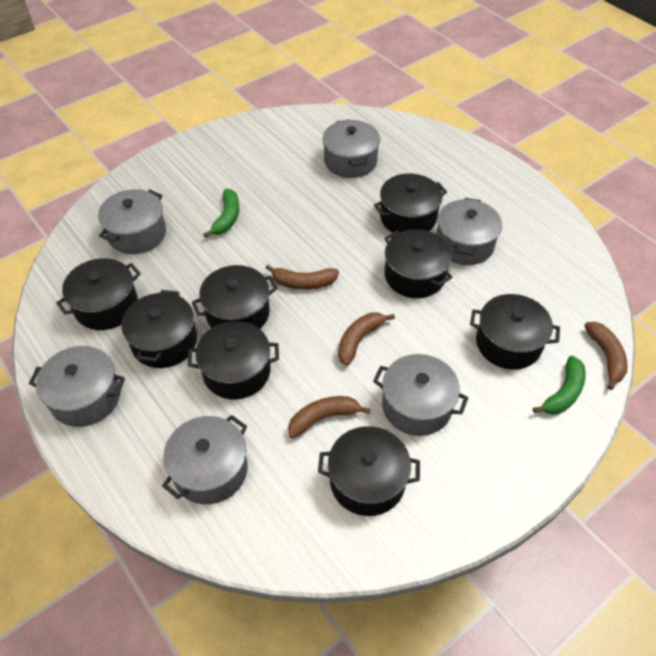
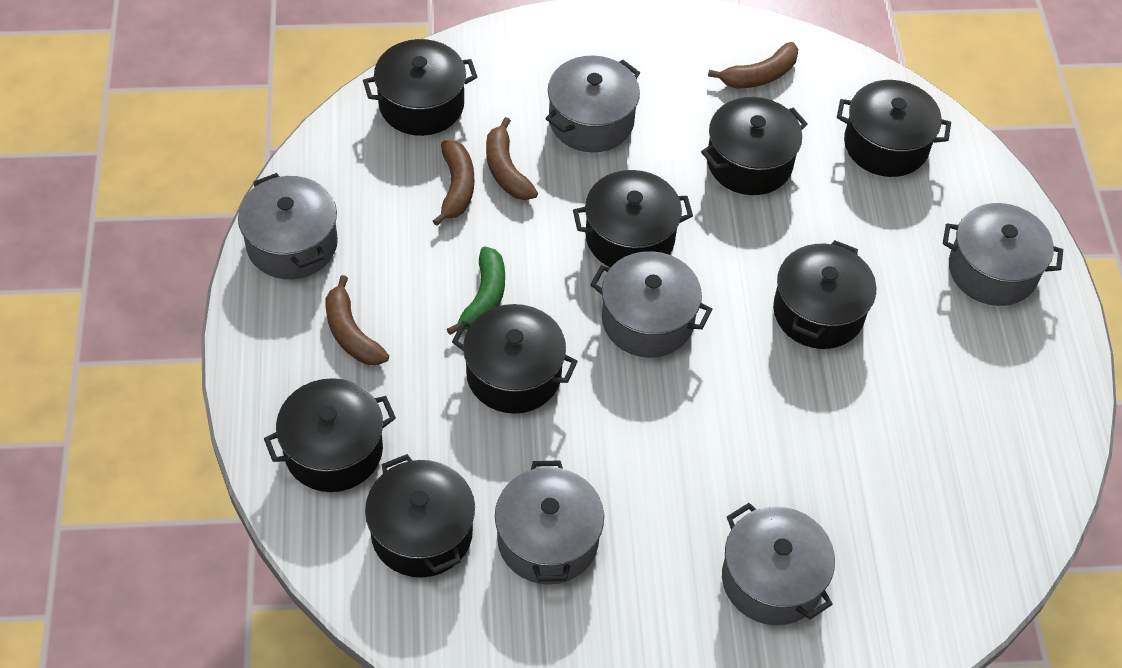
green banana: 2 -> 1

